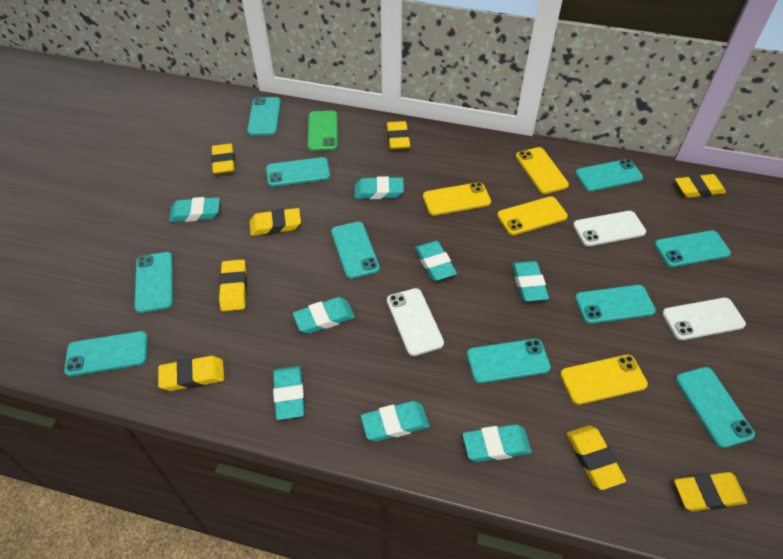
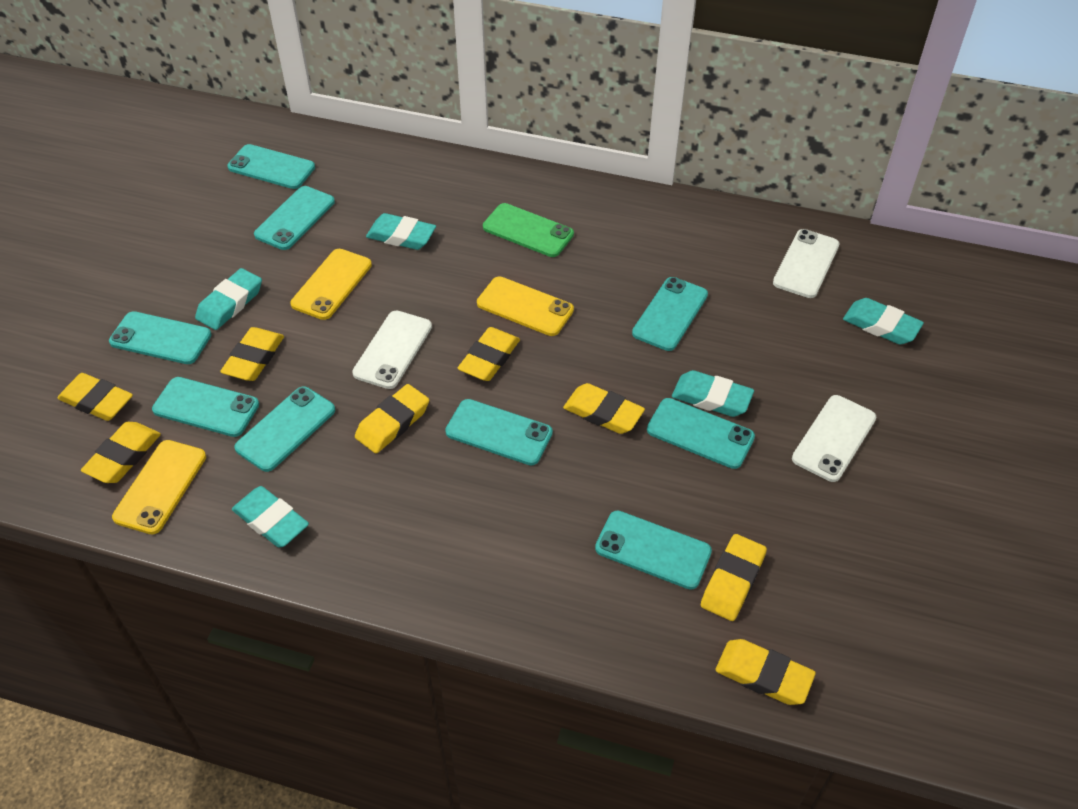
turquoise eraser: 8 -> 5
turquoise phone: 10 -> 9
yellow phone: 4 -> 3

